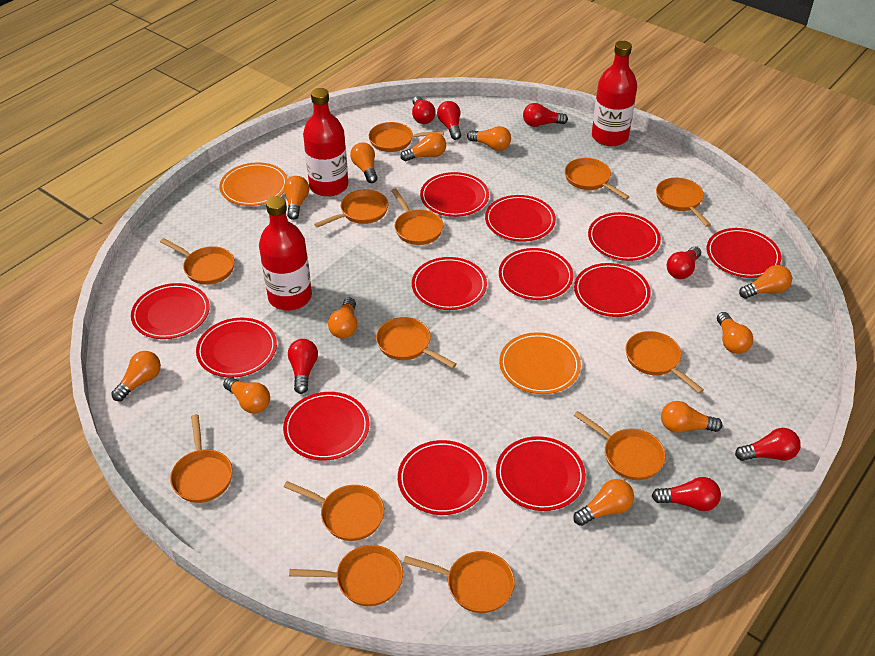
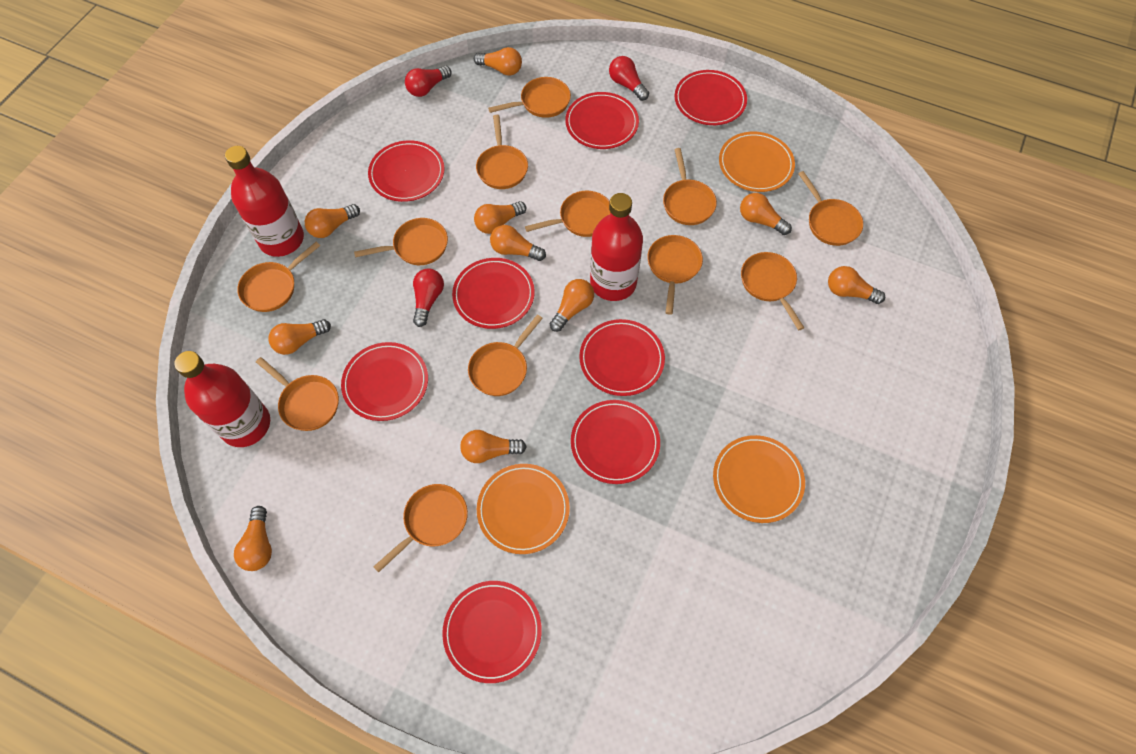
orange light bulb: 11 -> 10
orange pan: 13 -> 12
orange plate: 2 -> 3
red light bulb: 7 -> 3
red plate: 12 -> 8

